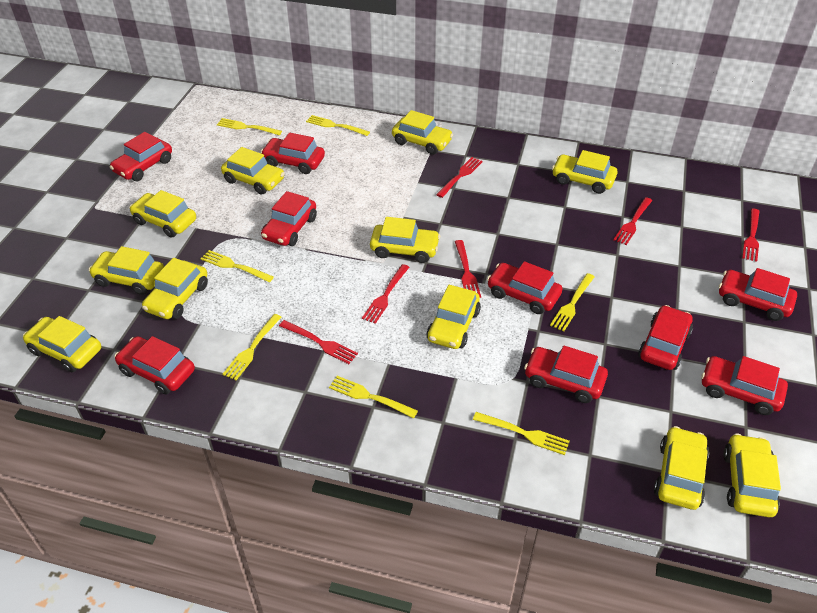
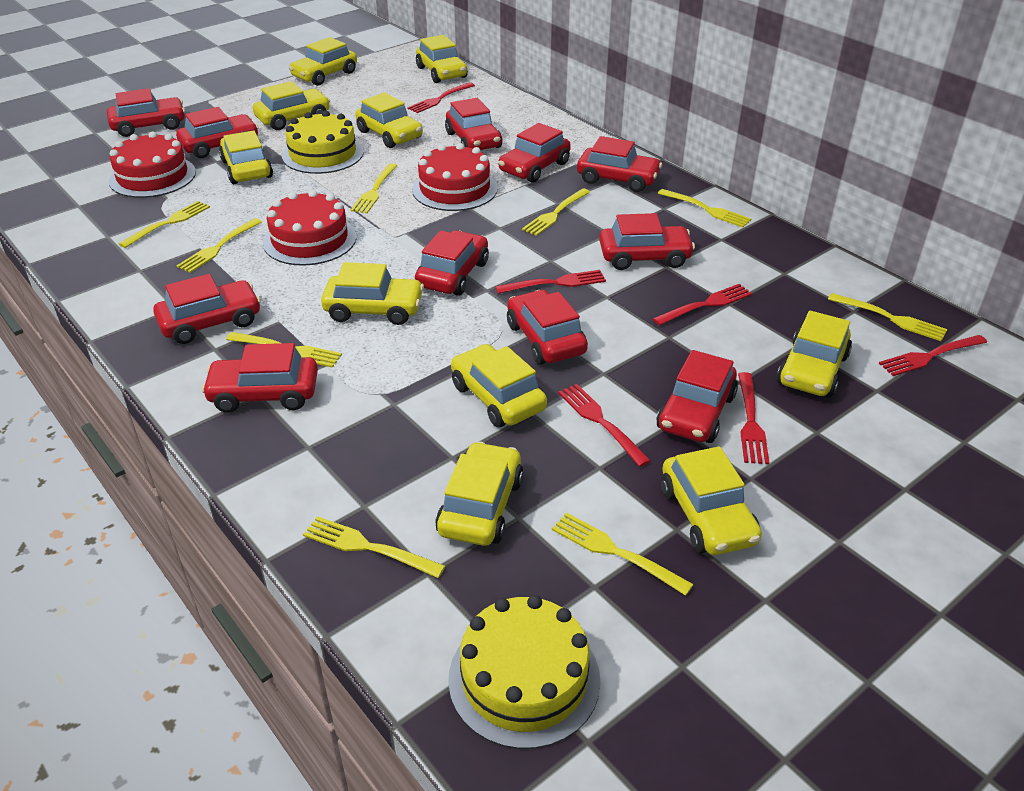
red cake: 0 -> 3
red car: 9 -> 11
yellow cake: 0 -> 2
yellow car: 11 -> 10
yellow fork: 7 -> 9

